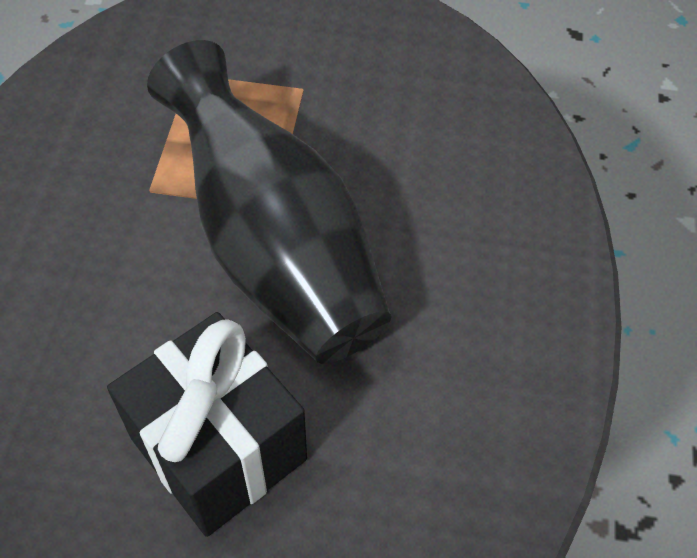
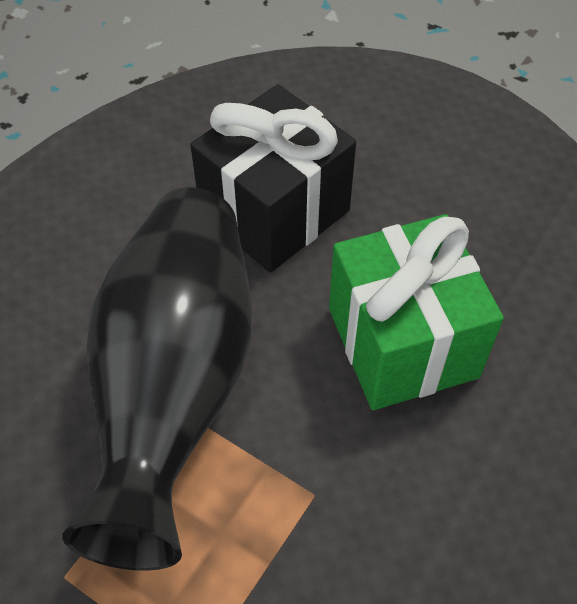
green gift: 0 -> 1

